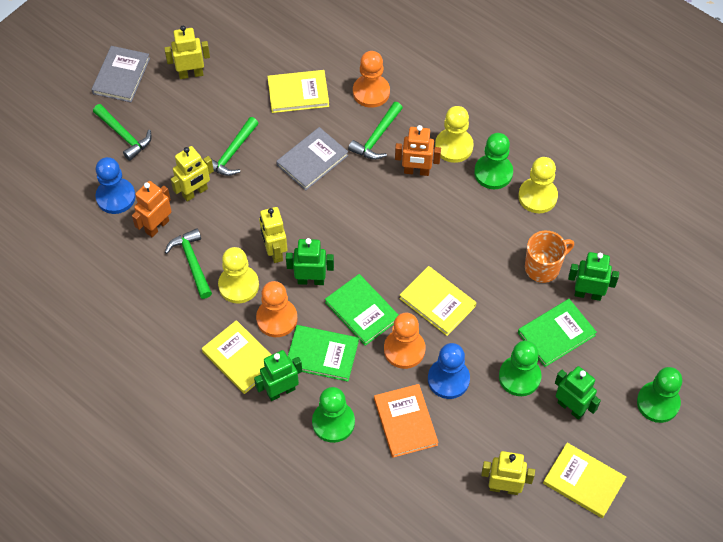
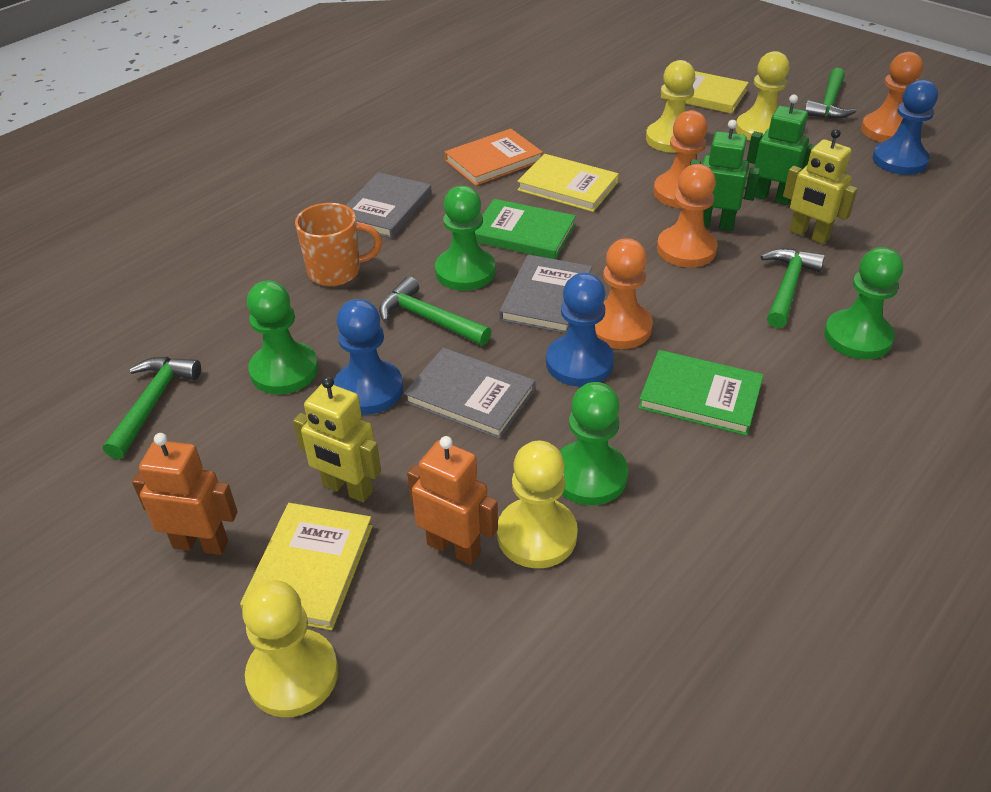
blue pawn: 2 -> 3
green book: 3 -> 2
green robot: 4 -> 2
grey book: 2 -> 3
orange pawn: 3 -> 4
yellow book: 4 -> 3
yellow pawn: 3 -> 4
yellow robot: 4 -> 2

